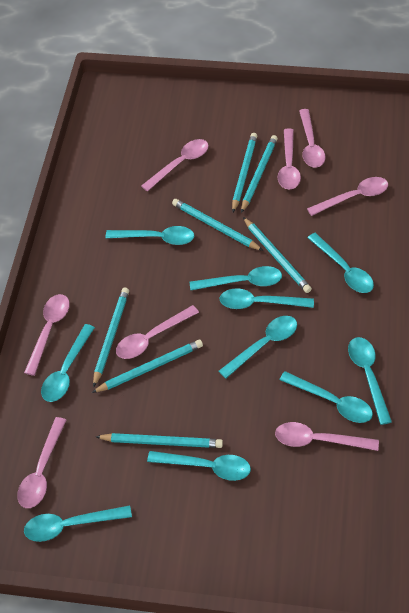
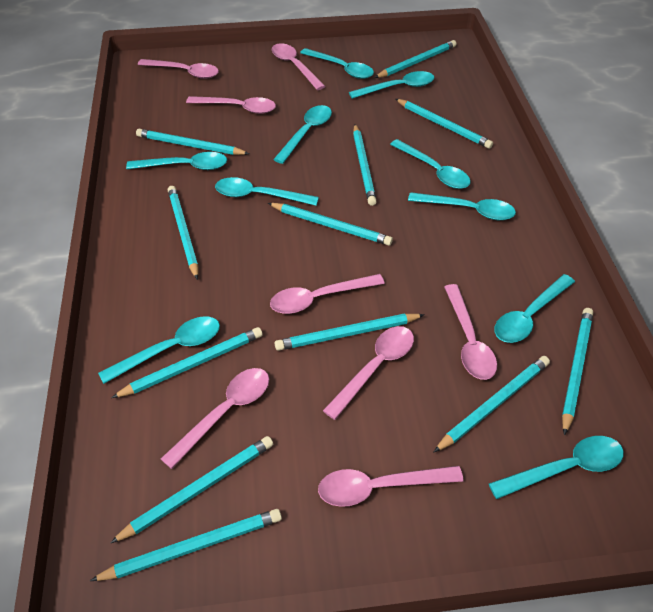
turquoise pencil: 7 -> 12

